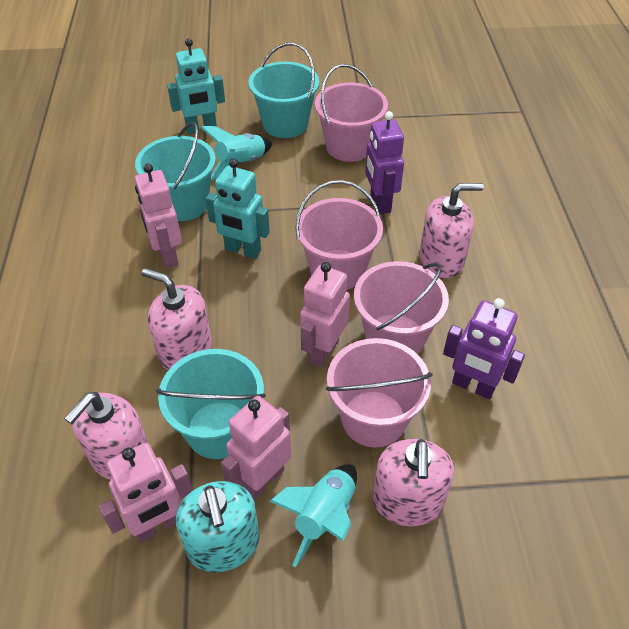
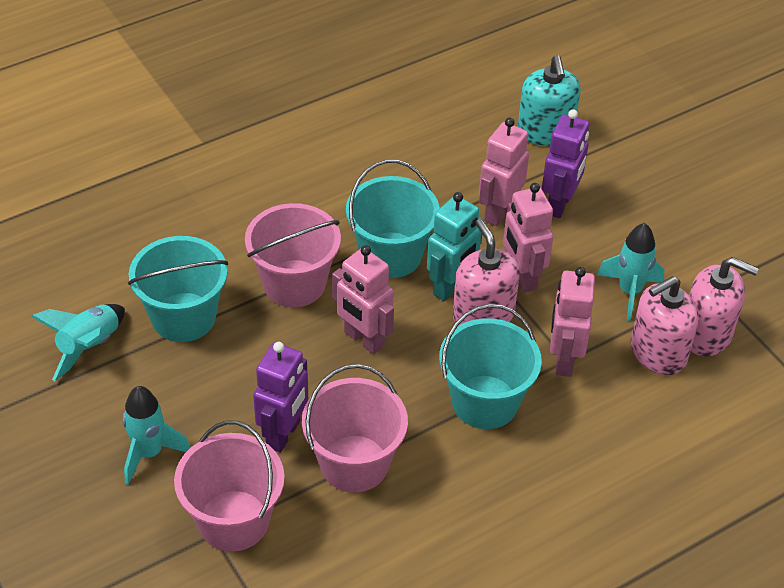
pink bucket: 4 -> 3
pink soap dispenser: 4 -> 3
turquoise robot: 2 -> 1
turquoise rocket: 2 -> 3

